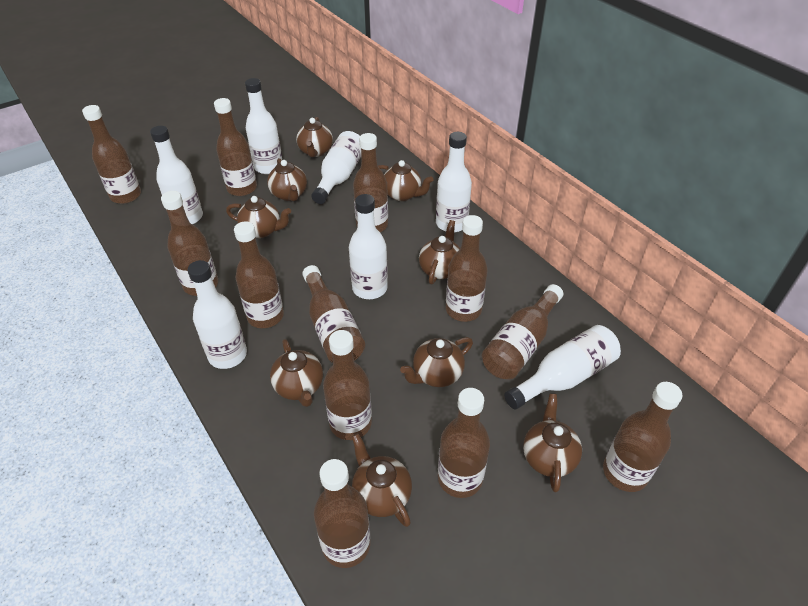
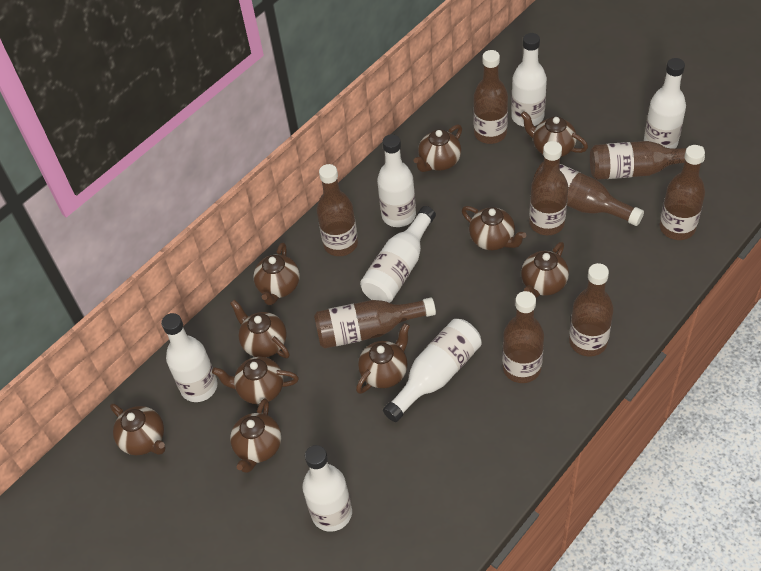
brown bottle: 12 -> 9
brown teapot: 9 -> 10

